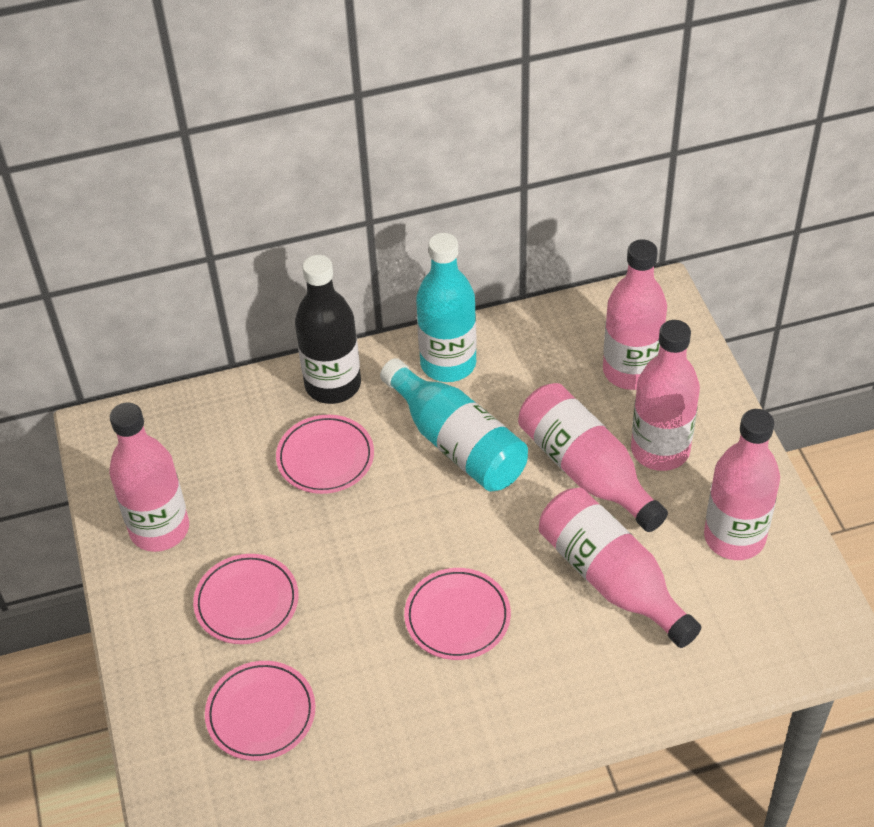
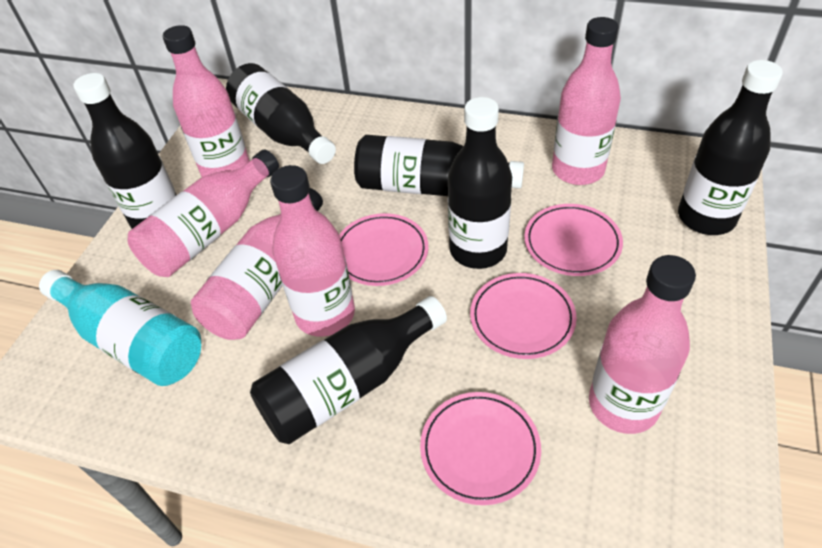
black bottle: 1 -> 6
turquoise bottle: 2 -> 1

